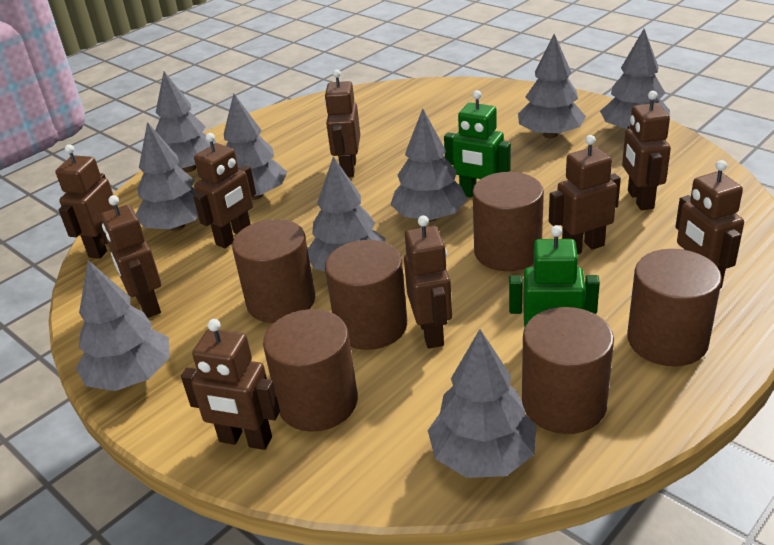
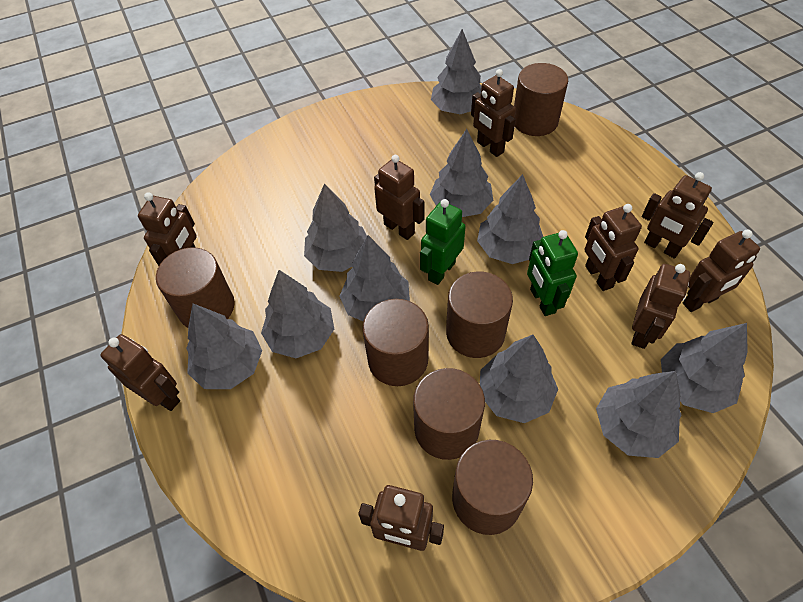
grey tree: 9 -> 10

